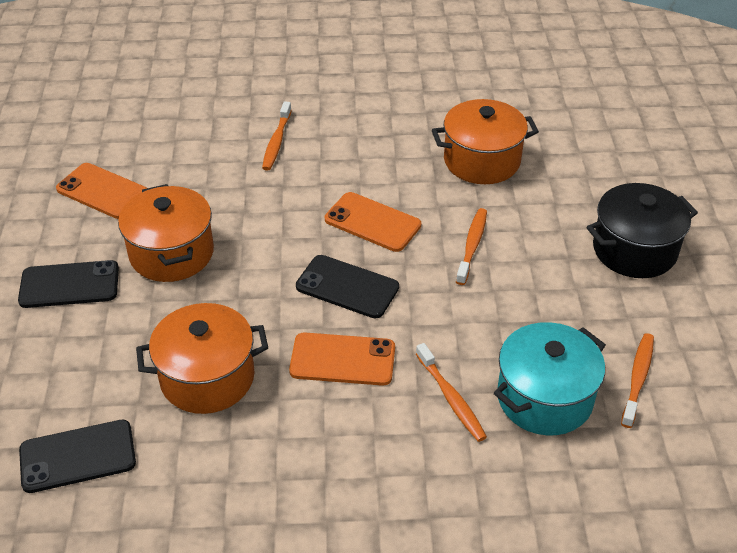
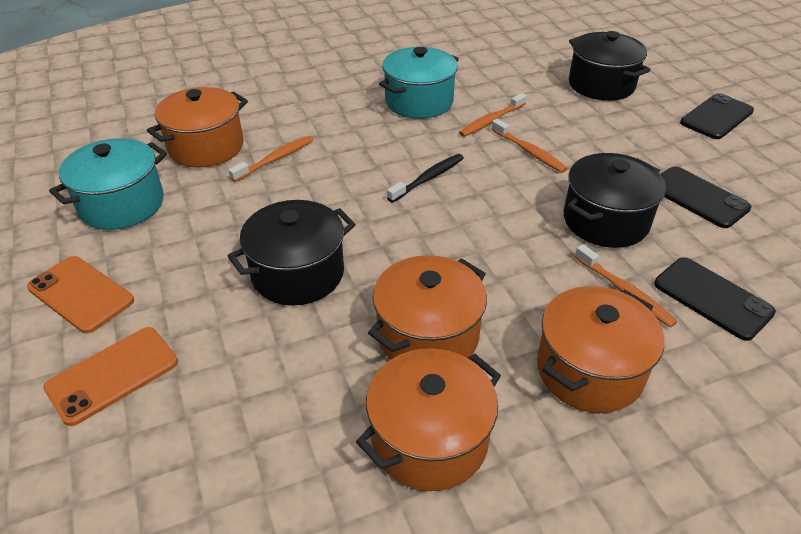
black pot: 1 -> 3
black toothbrush: 0 -> 1
orange phone: 3 -> 2
orange pot: 3 -> 4
turquoise pot: 1 -> 2

